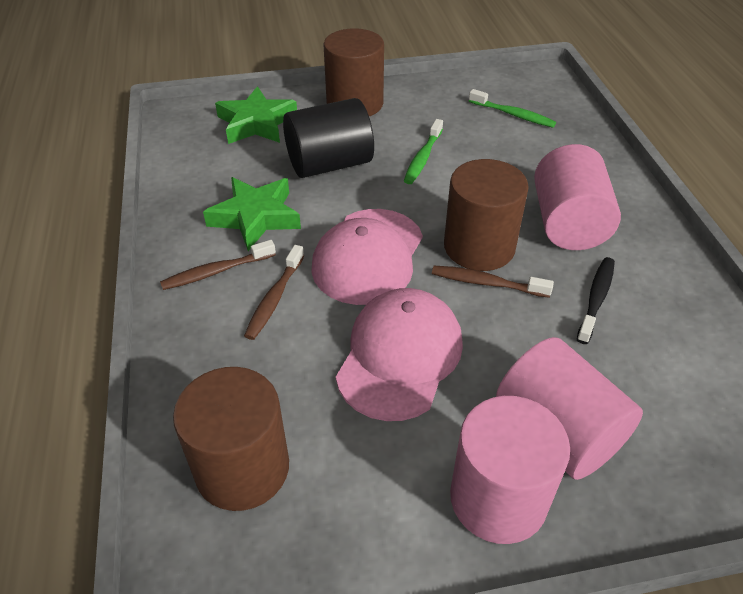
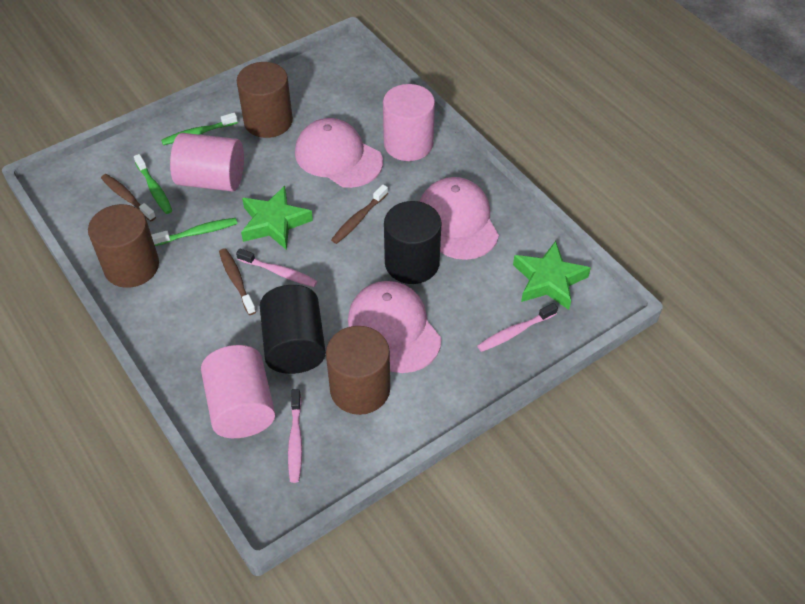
black cylinder: 1 -> 2
black toothbrush: 1 -> 0
green toothbrush: 2 -> 3
pink cap: 2 -> 3
pink toothbrush: 0 -> 3

